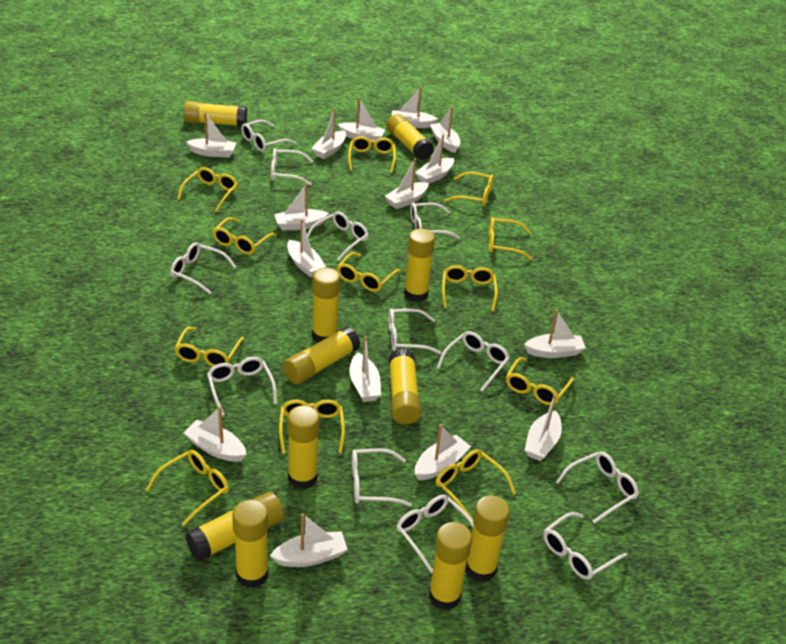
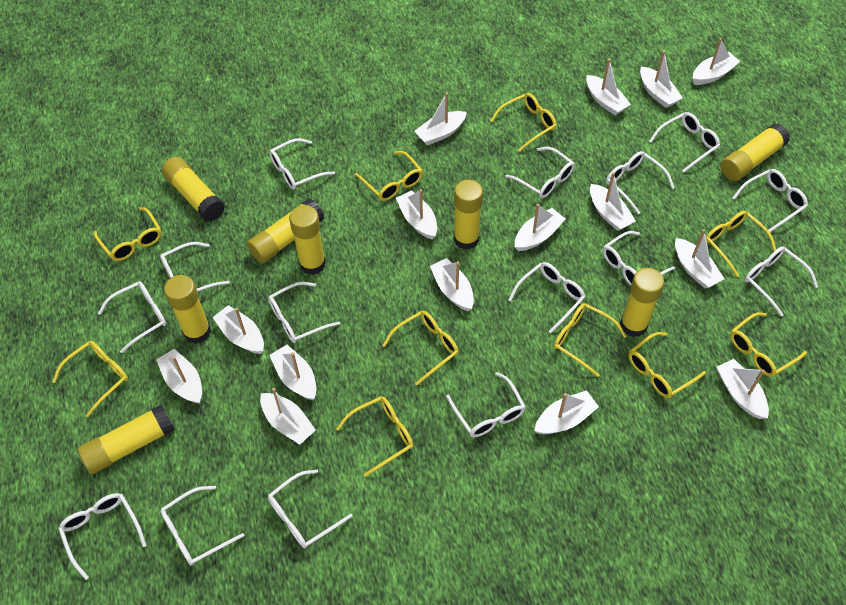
white glasses: 12 -> 15
yellow glasses: 12 -> 10
yellow glue stick: 11 -> 8

